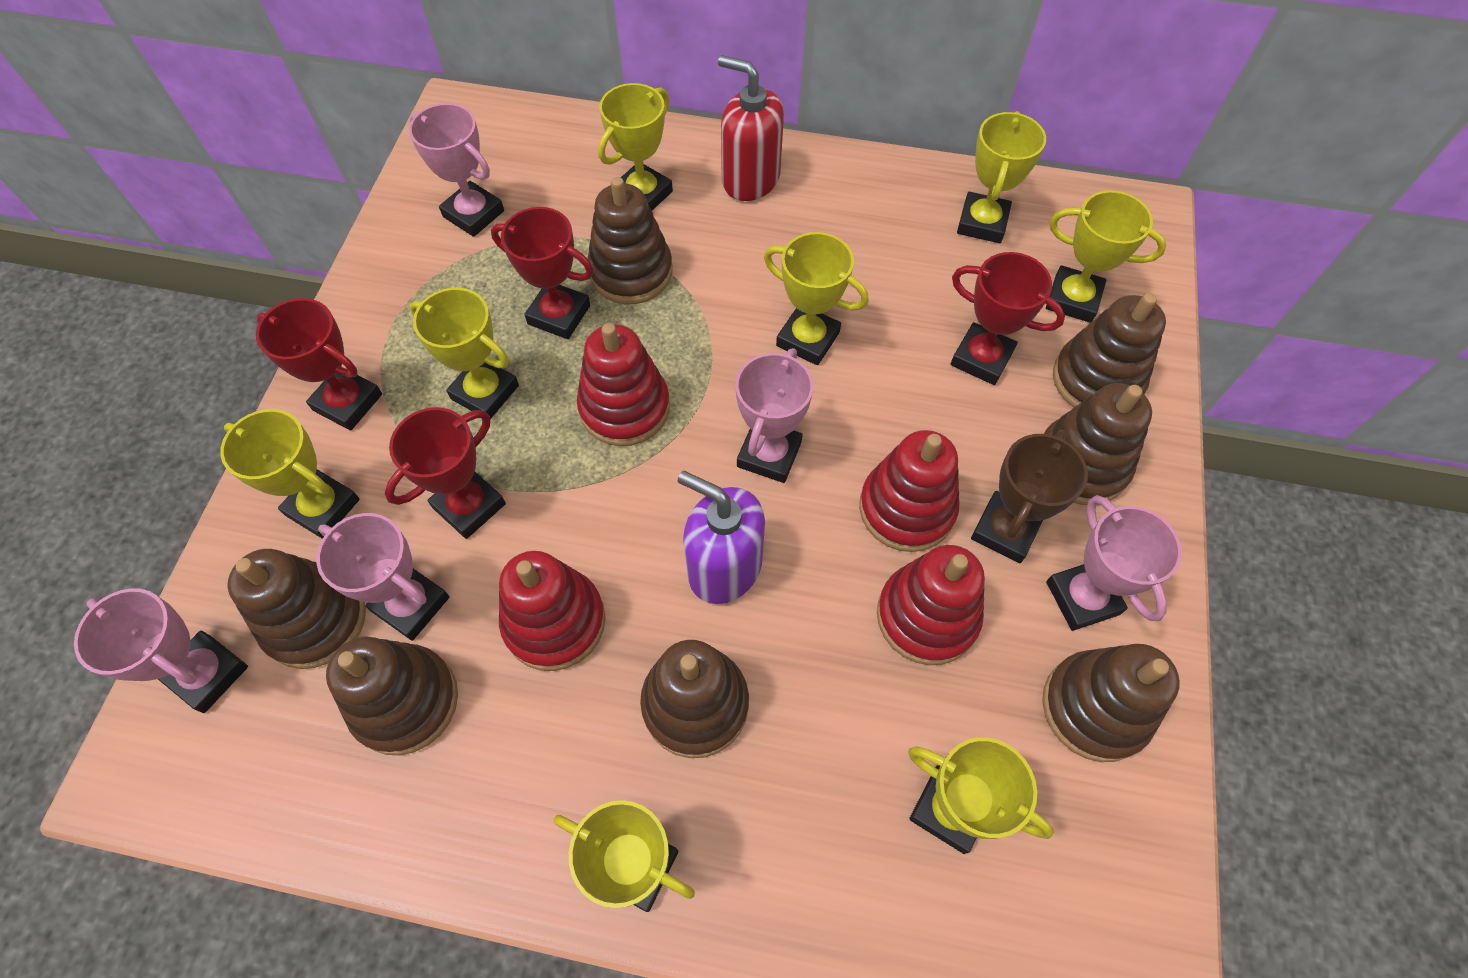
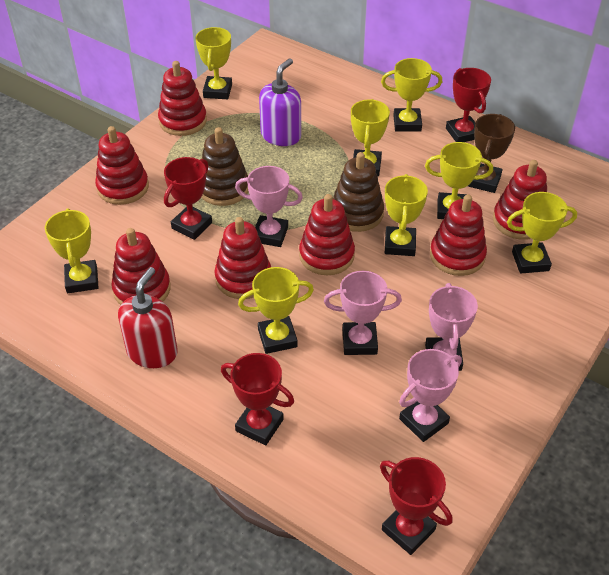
brown stacking toy: 7 -> 2
pink trophy: 5 -> 4
red stacking toy: 4 -> 7

